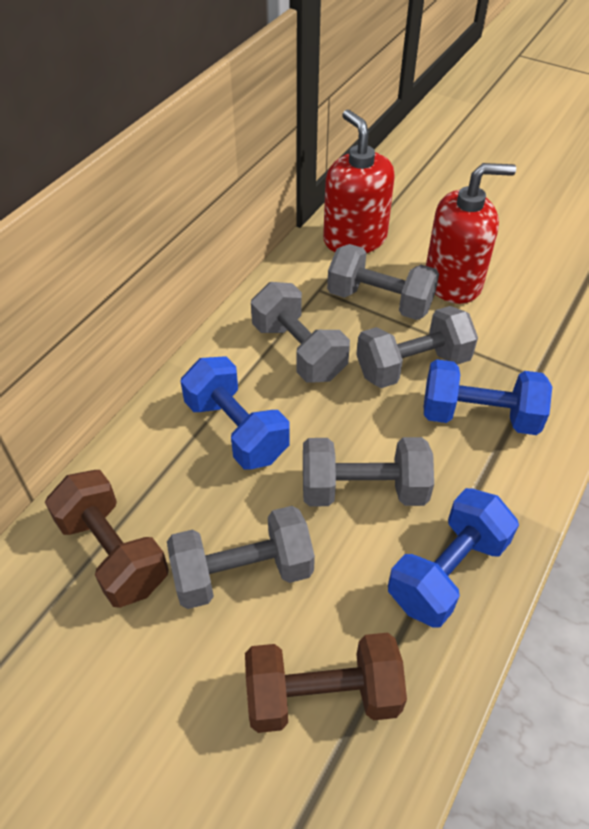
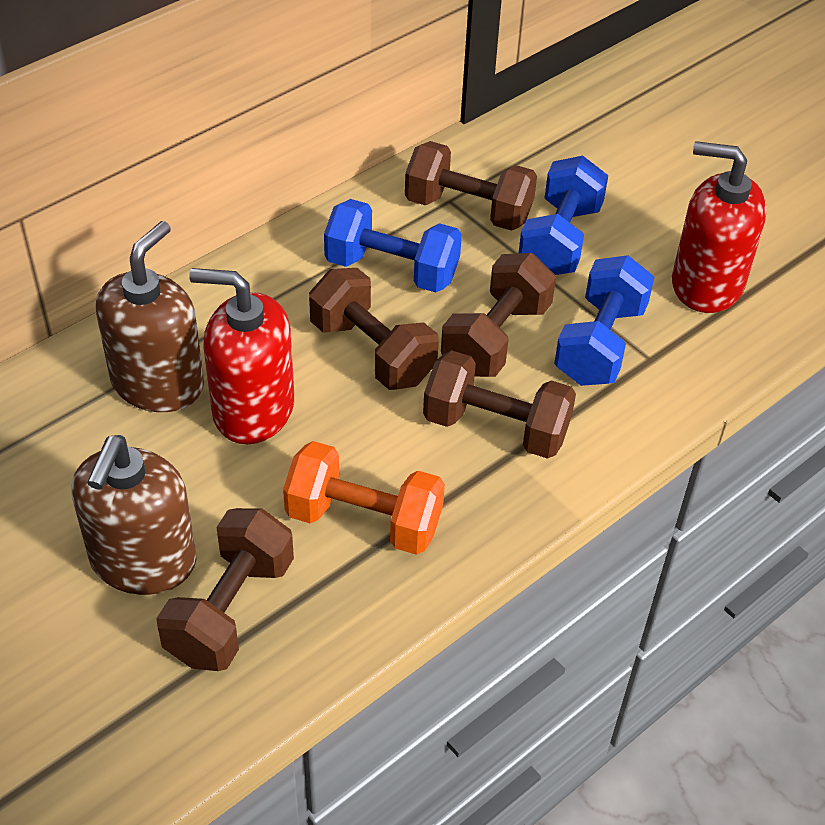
brown dumbbell: 2 -> 5
brown soap dispenser: 0 -> 2
grey dumbbell: 5 -> 0
orange dumbbell: 0 -> 1

